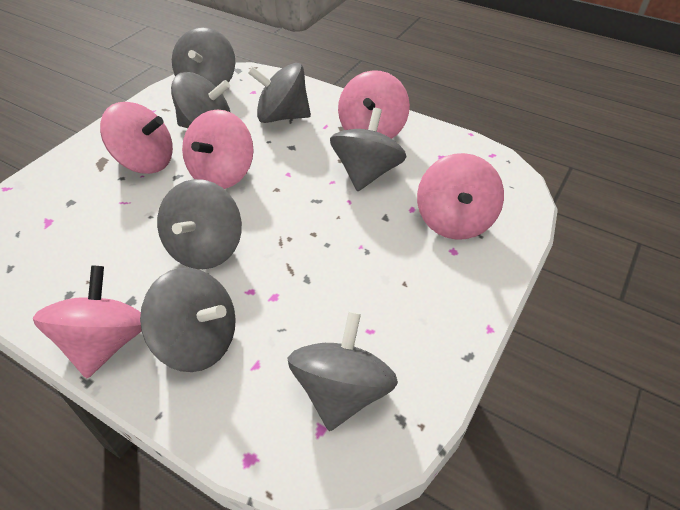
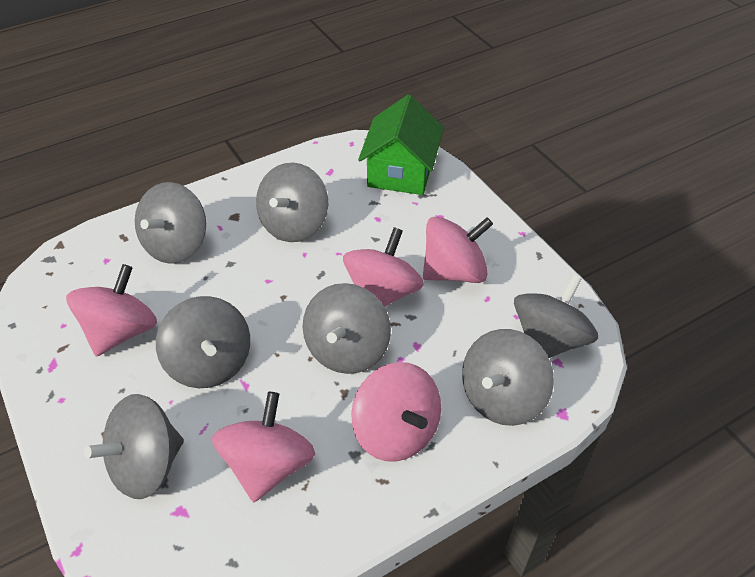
green house: 0 -> 1

